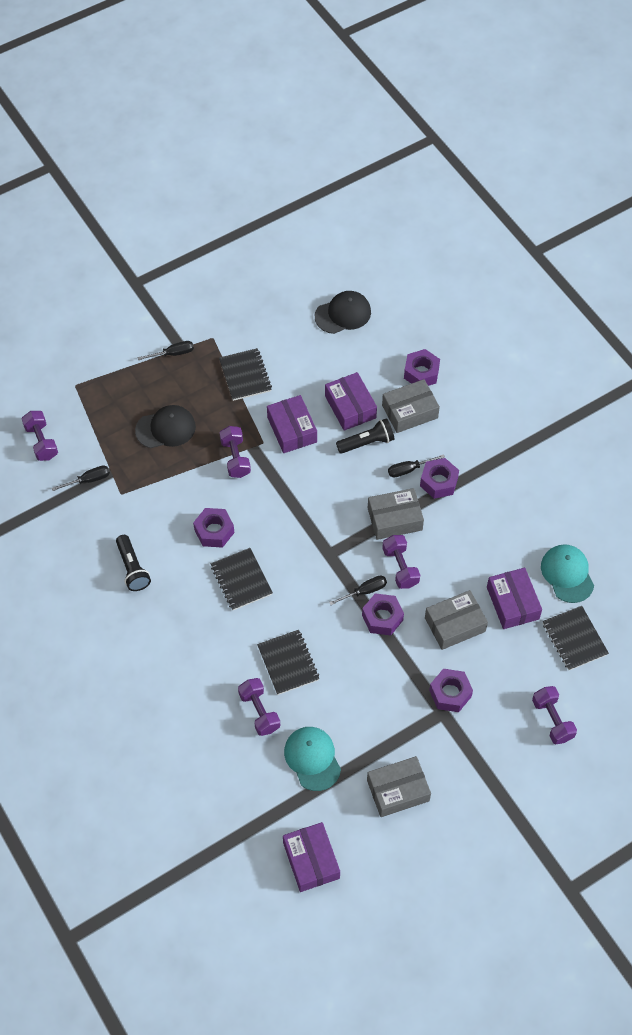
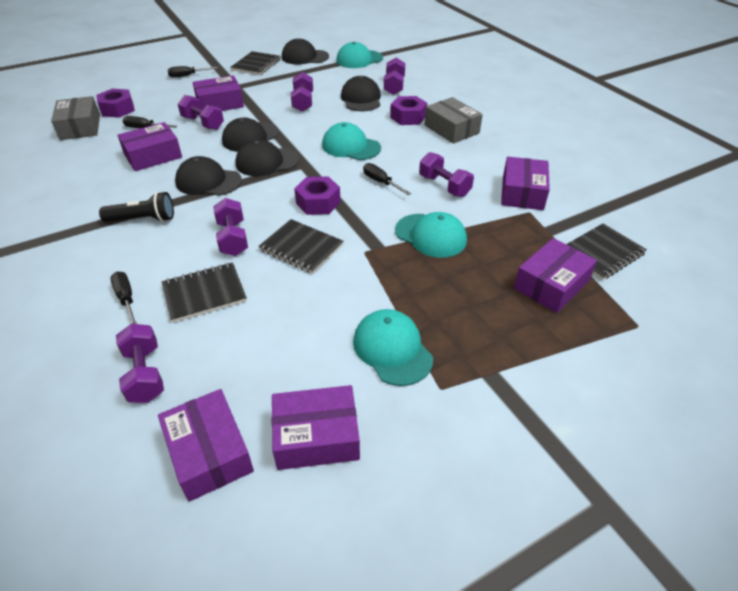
black cap: 2 -> 5
black flashlight: 2 -> 1
grey box: 4 -> 2
purple box: 4 -> 6
purple dumbbell: 5 -> 6
purple nut: 5 -> 3
turquoise cap: 2 -> 4

